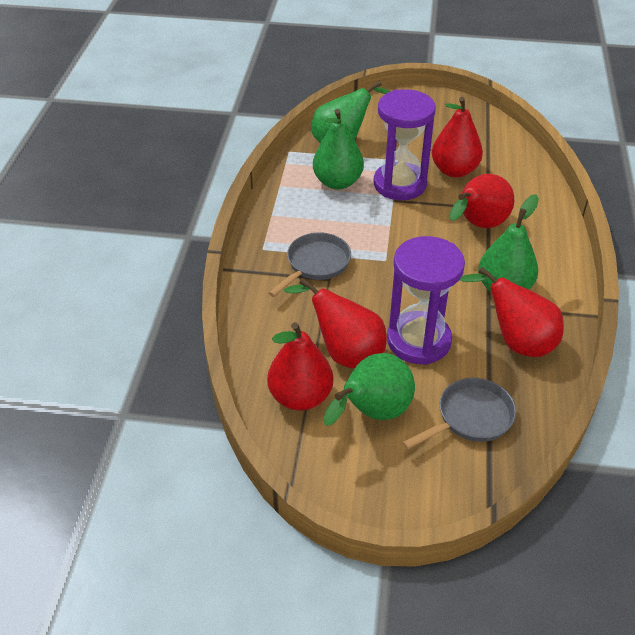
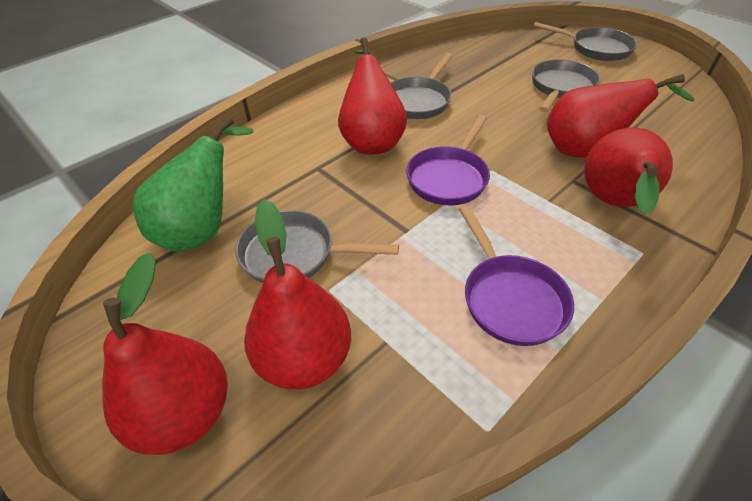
green pear: 4 -> 1
grey pan: 2 -> 4
purple hourglass: 2 -> 0
purple pan: 0 -> 2

